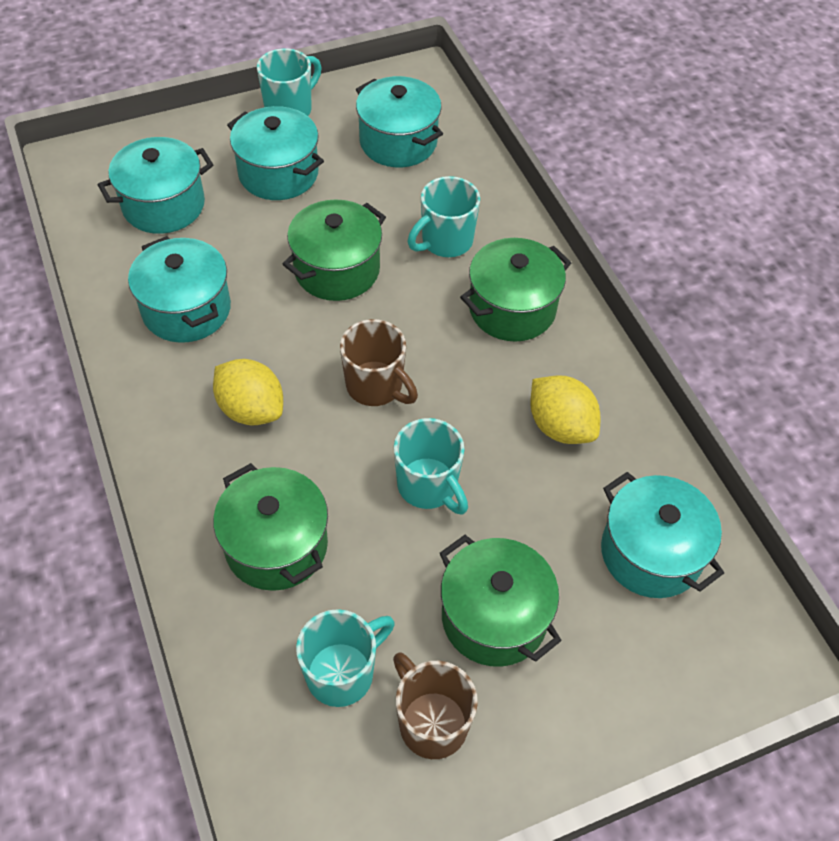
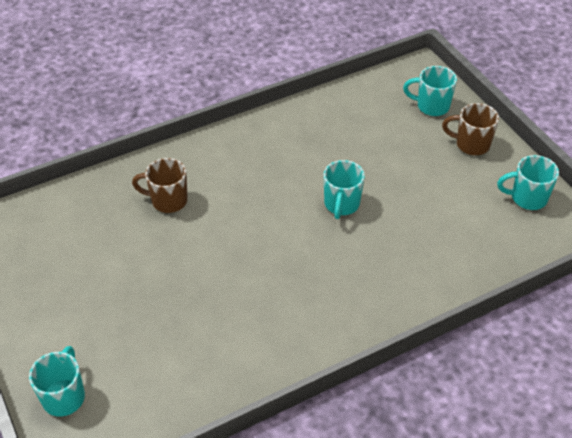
green pot: 4 -> 0
turquoise pot: 5 -> 0
yellow lemon: 2 -> 0

